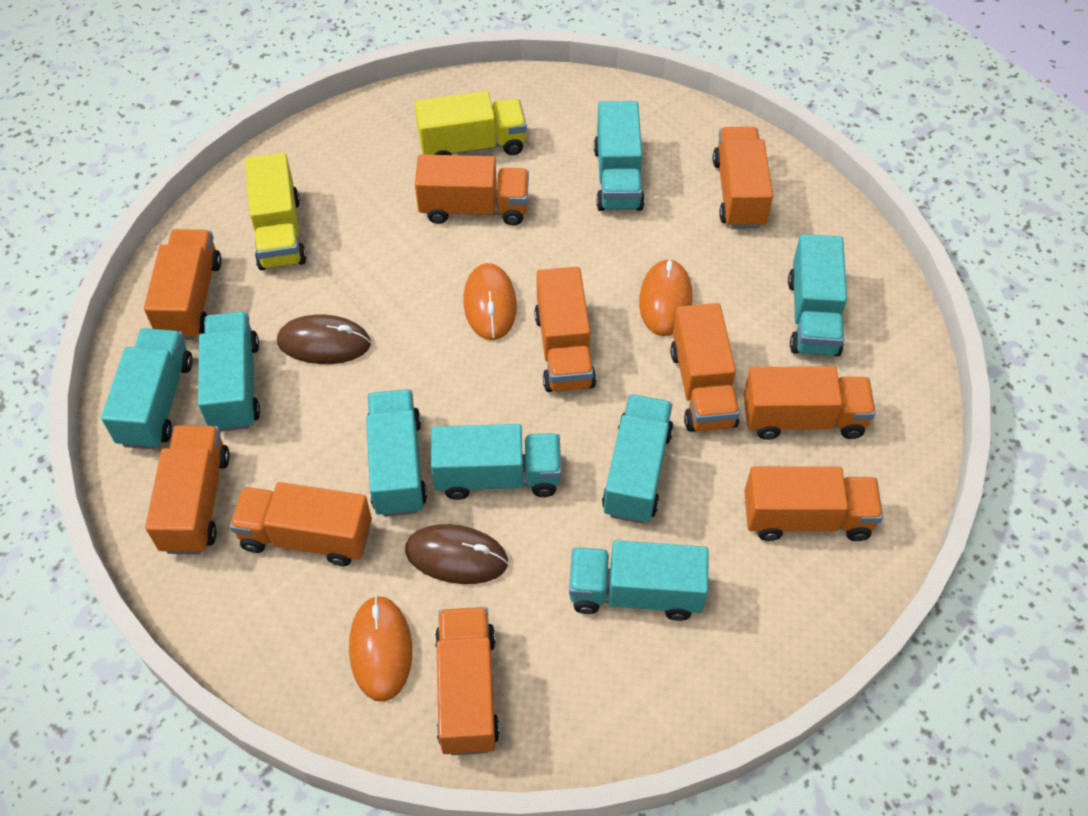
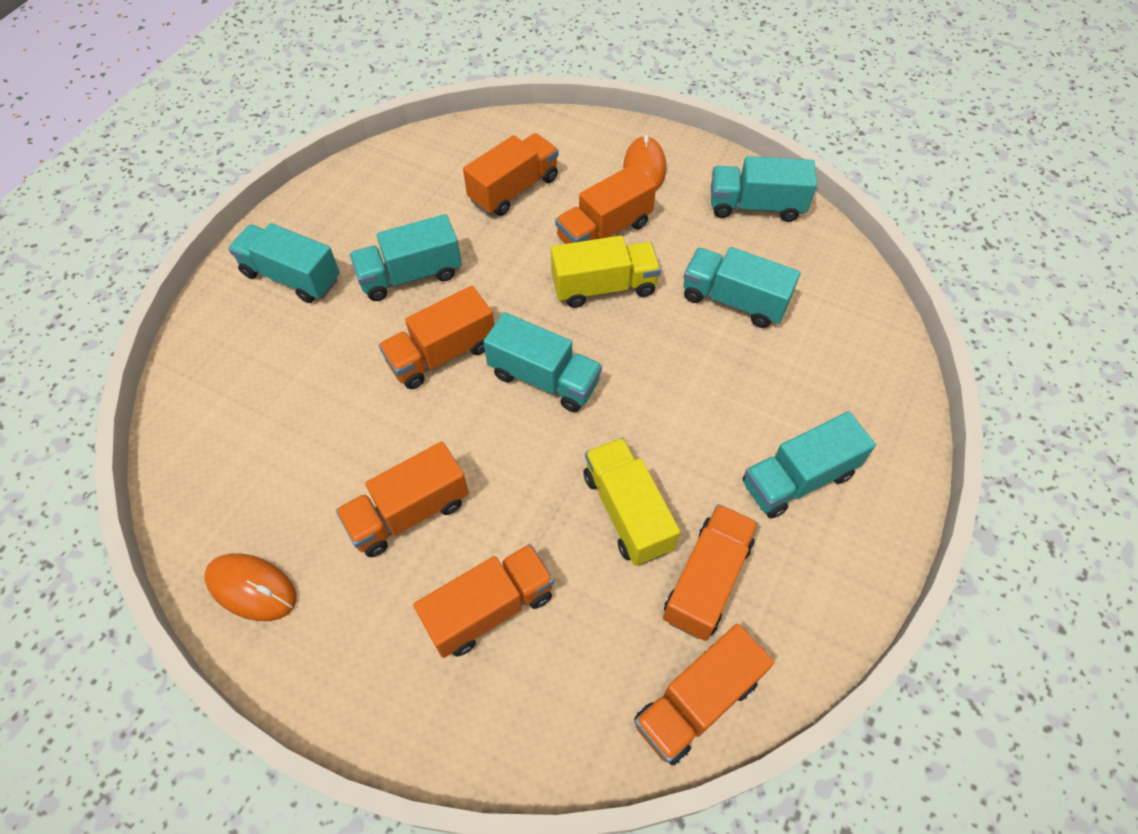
brown mouse: 2 -> 0
orange mouse: 3 -> 2
orange truck: 10 -> 7
turquoise truck: 8 -> 6

